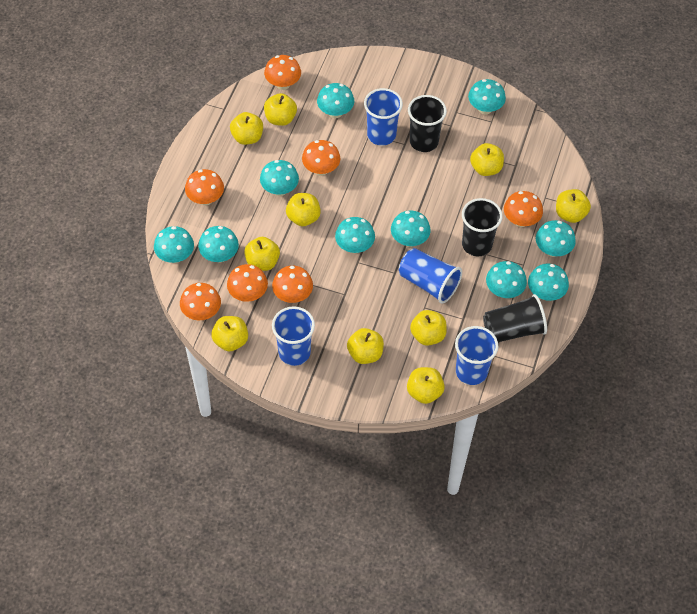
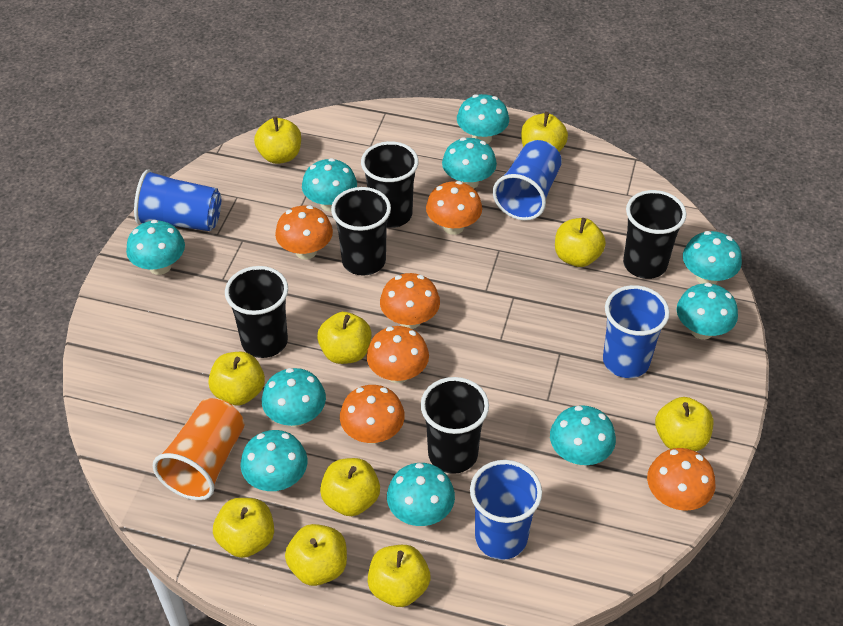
black cup: 3 -> 5
orange cup: 0 -> 1
orange mushroom: 7 -> 6

